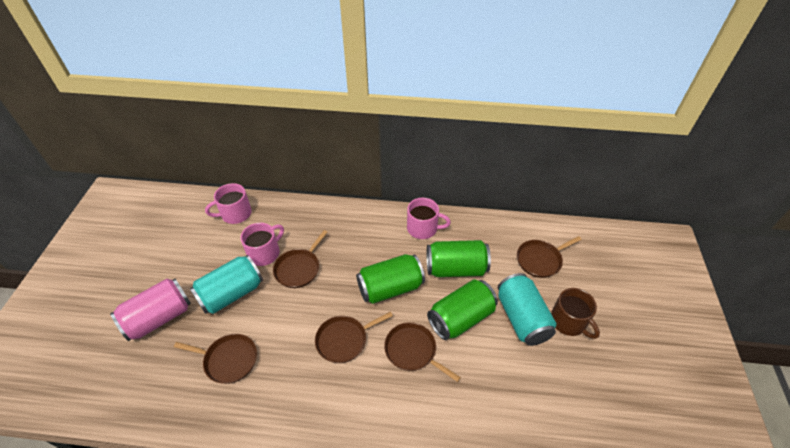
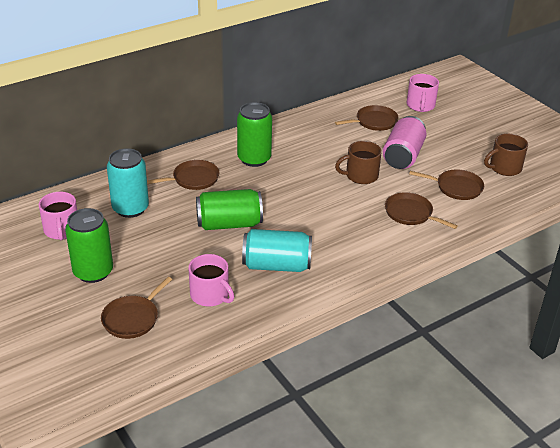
brown mug: 1 -> 2

